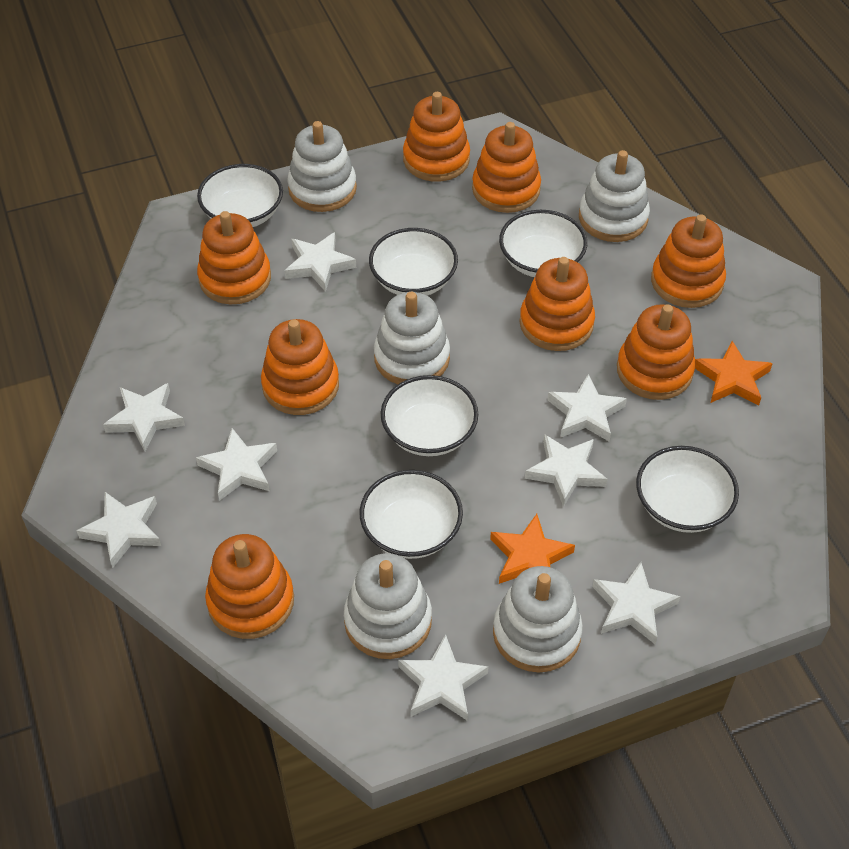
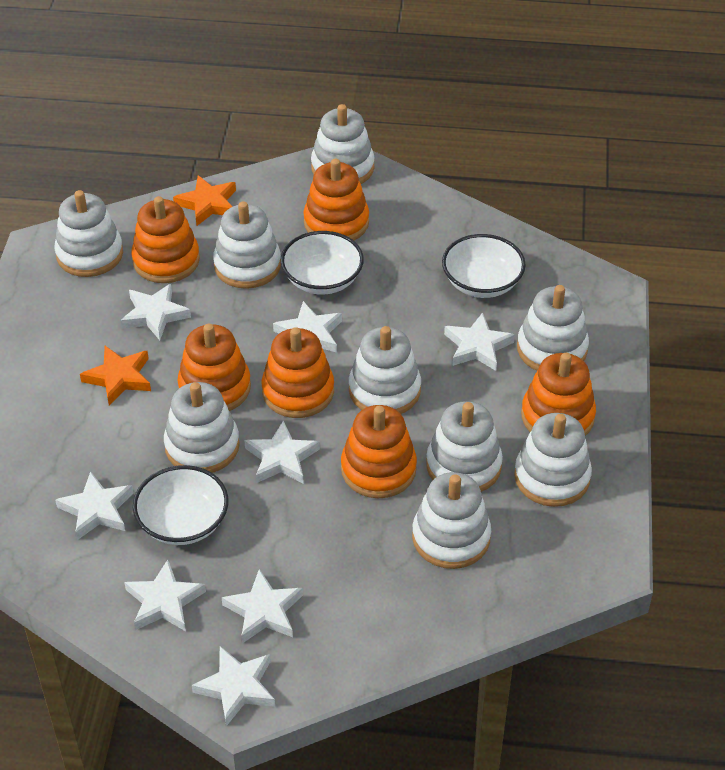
orange stacking toy: 8 -> 6
white bowl: 6 -> 3
white stacking toy: 5 -> 9

